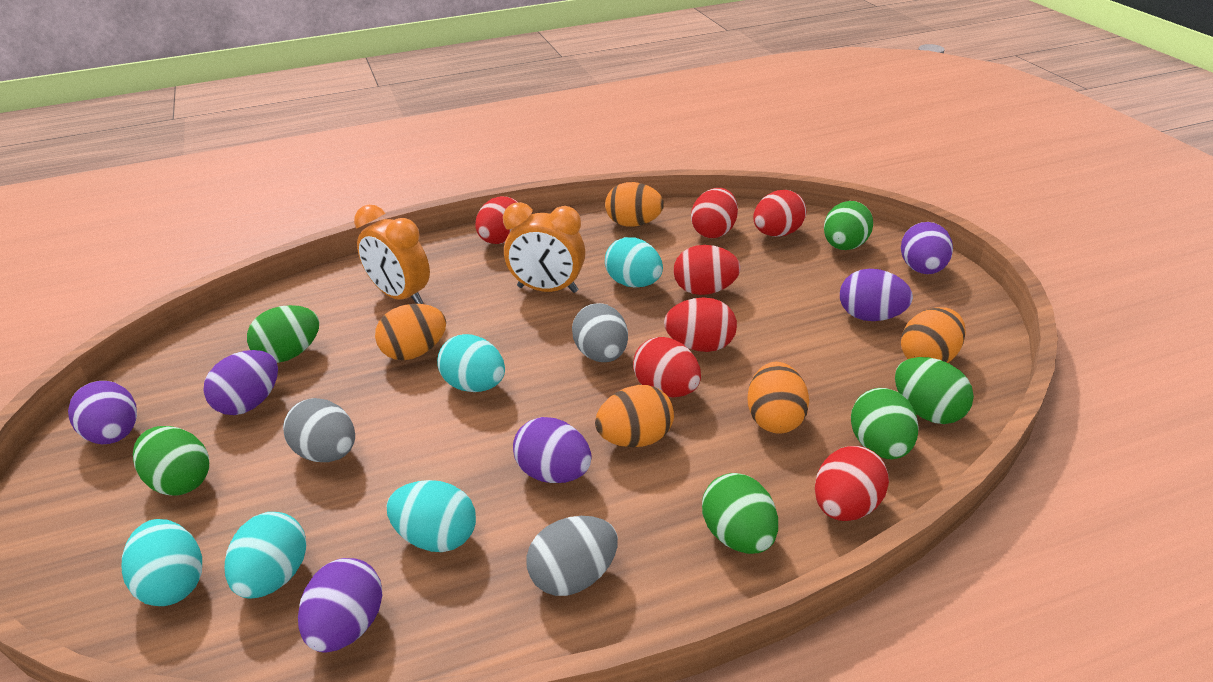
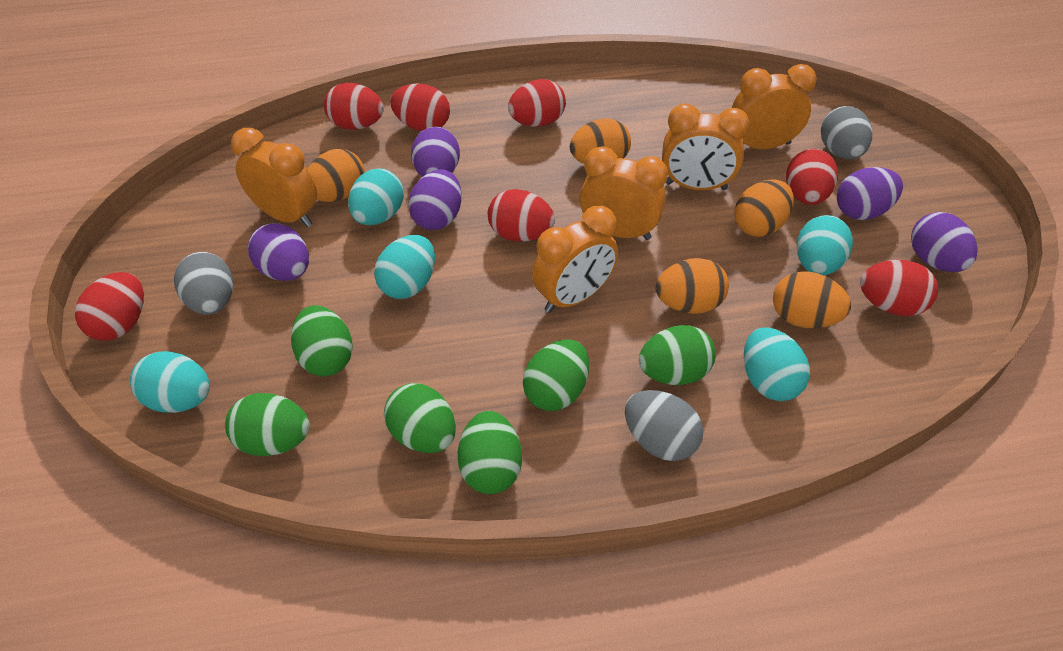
orange clock: 2 -> 5
purple egg: 6 -> 5

